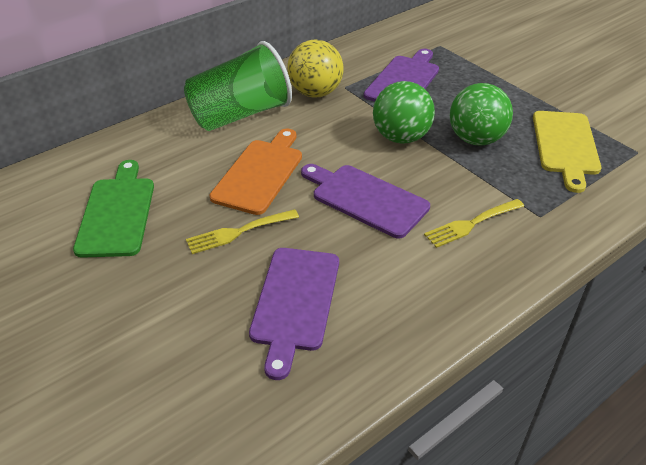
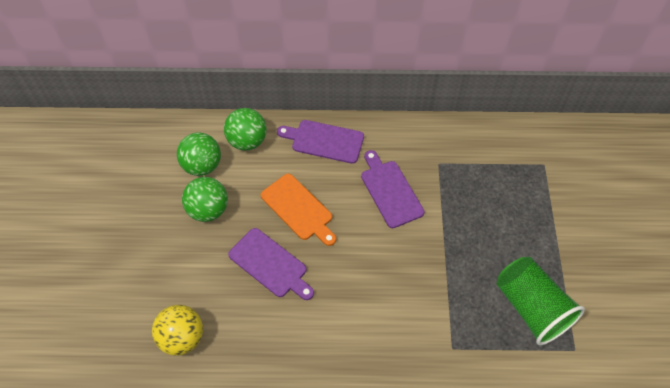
green ball: 2 -> 3
green cutting board: 1 -> 0
yellow cutting board: 1 -> 0
yellow fork: 2 -> 0

